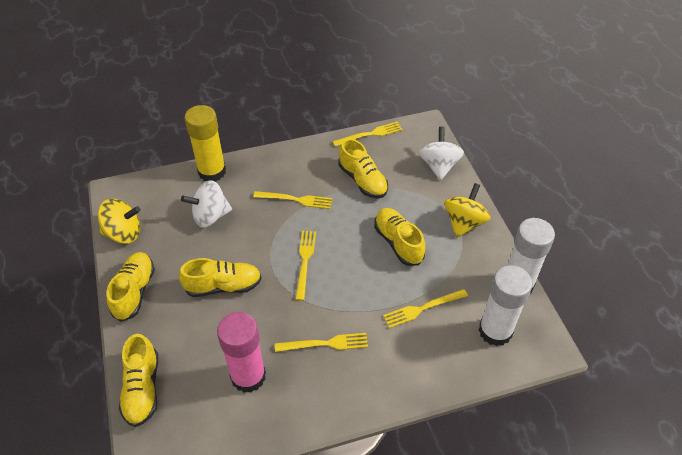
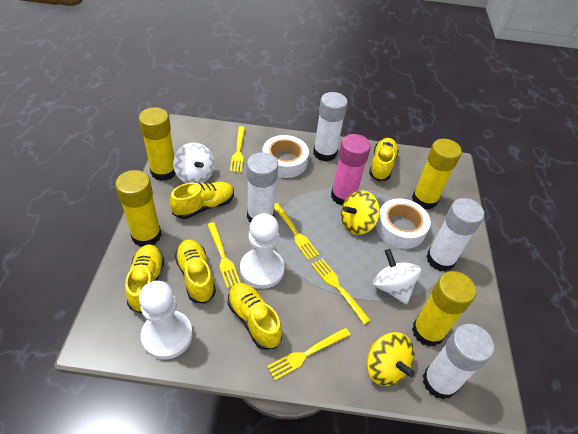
white glue stick: 2 -> 4
white pawn: 0 -> 2
white tape: 0 -> 2
yellow glue stick: 1 -> 4

